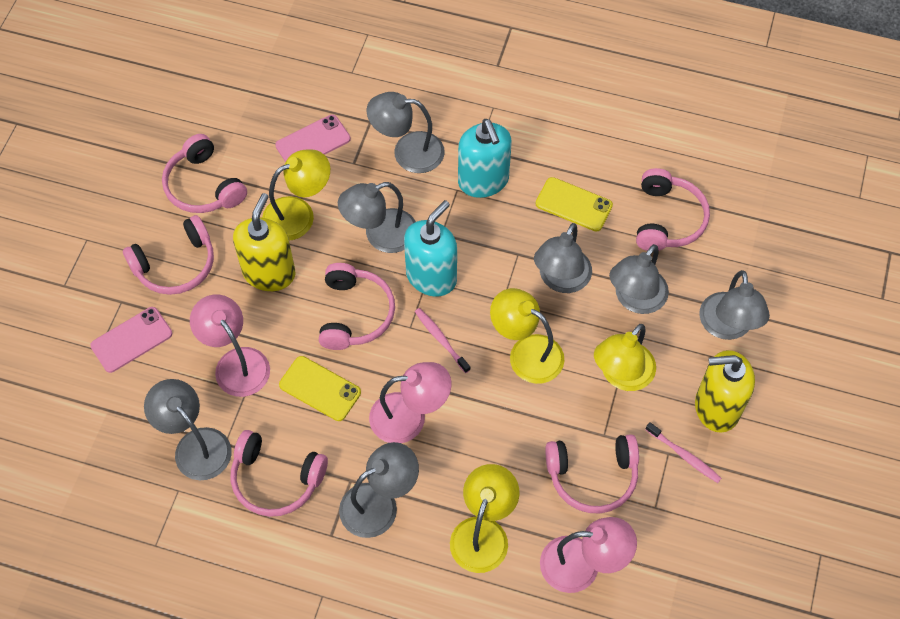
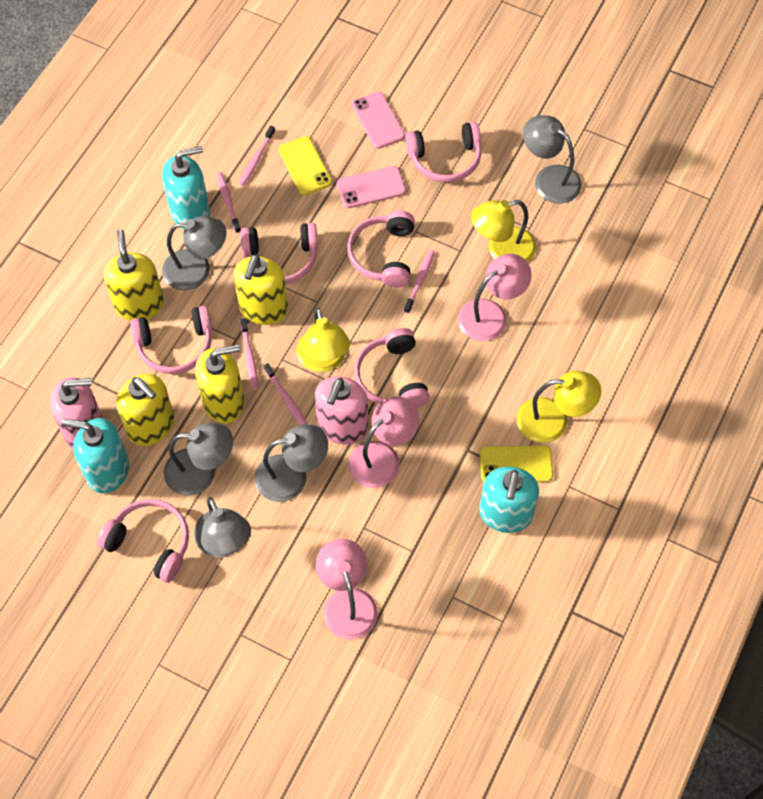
grey lamp: 7 -> 5
pink soap dispenser: 0 -> 2
pink toothbrush: 2 -> 5
turquoise soap dispenser: 2 -> 3
yellow lamp: 4 -> 3
yellow soap dispenser: 2 -> 4

